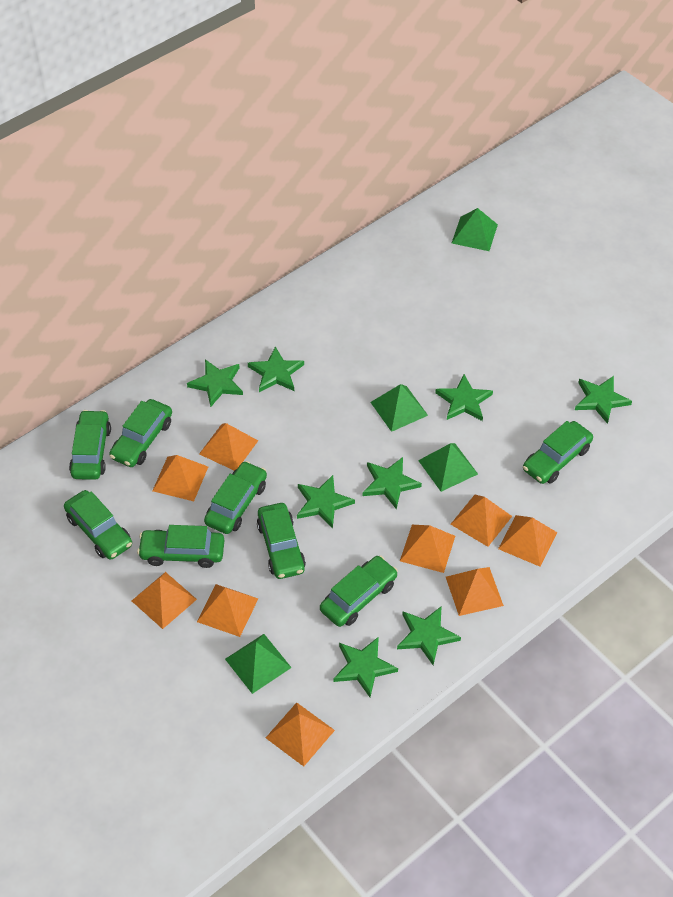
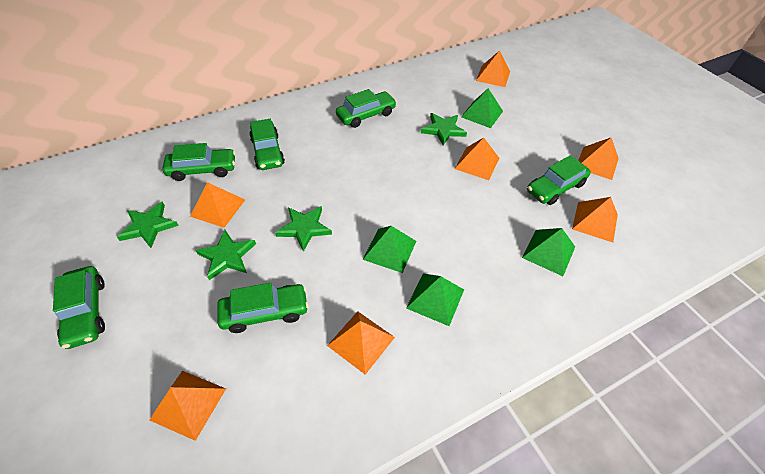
green car: 8 -> 6
green star: 8 -> 4
orange pyramid: 9 -> 7

